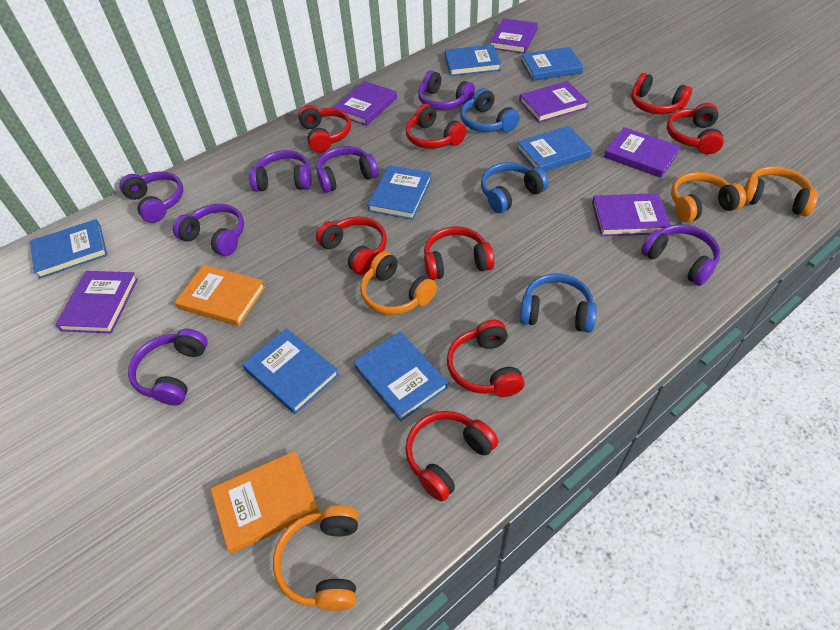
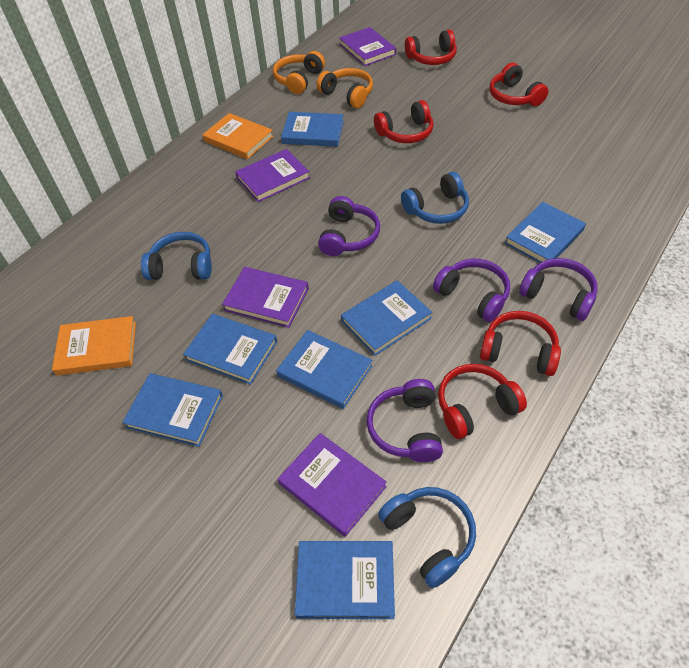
orange headphones: 4 -> 2
purple book: 6 -> 4
purple headphones: 7 -> 4
red headphones: 8 -> 5

